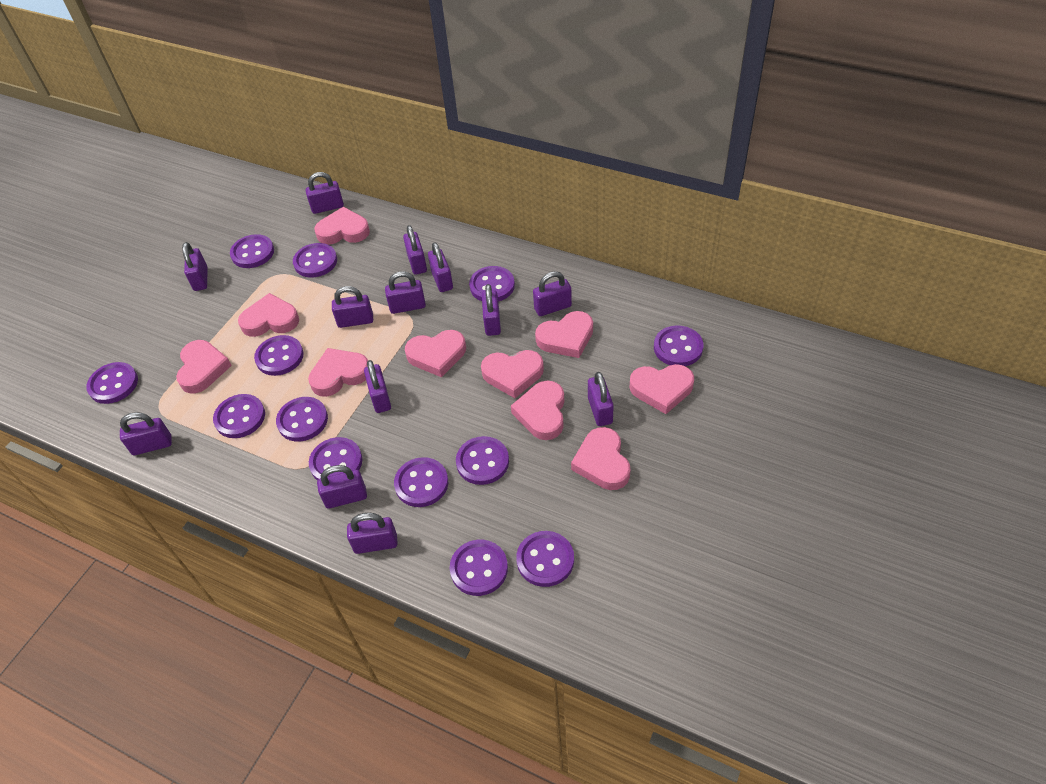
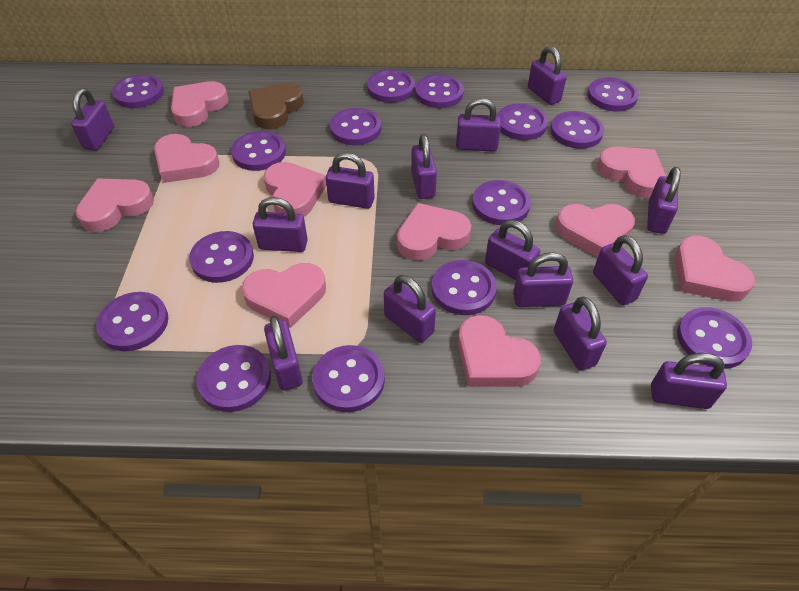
brown heart: 0 -> 1
purple button: 13 -> 15
purple padlock: 13 -> 14

